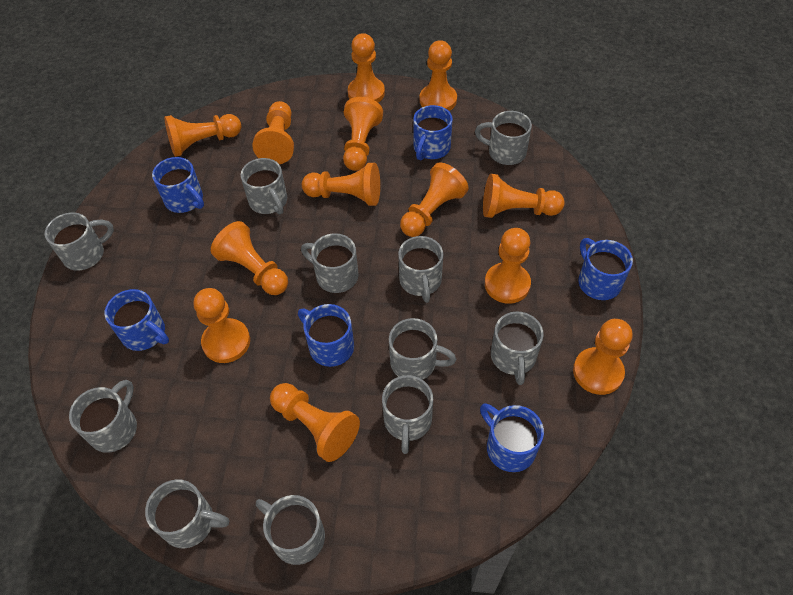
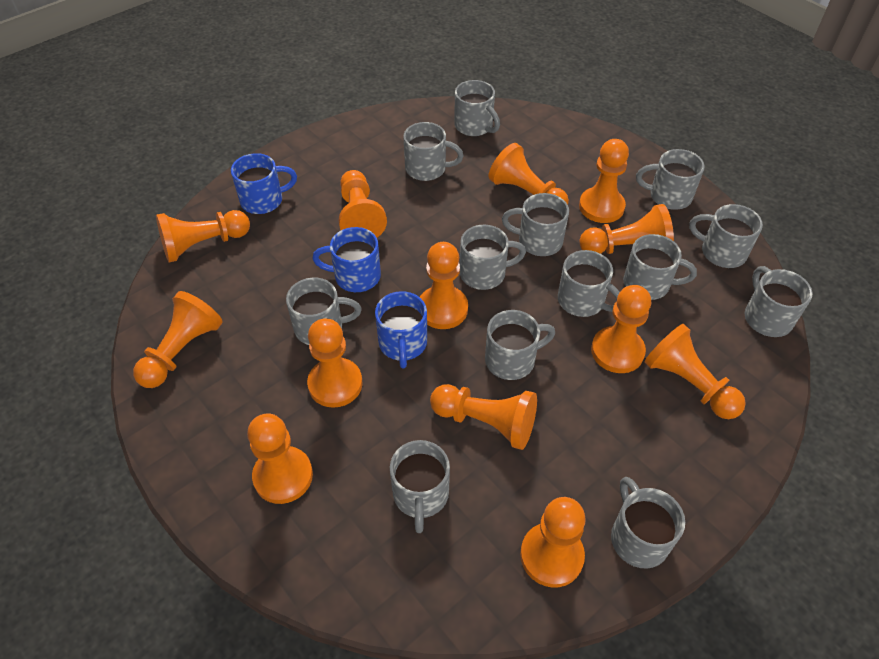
blue mug: 6 -> 3
grey mug: 11 -> 13

